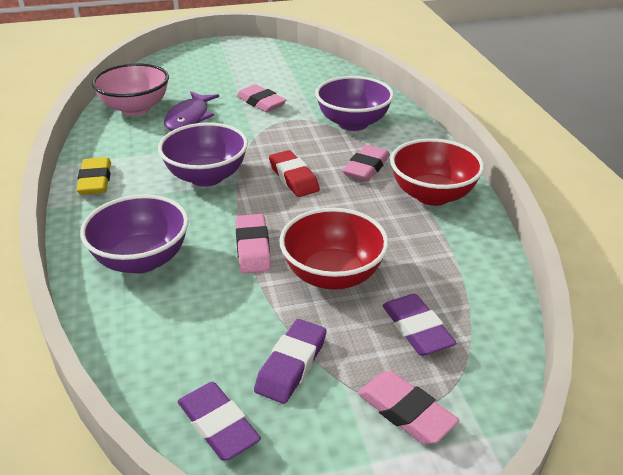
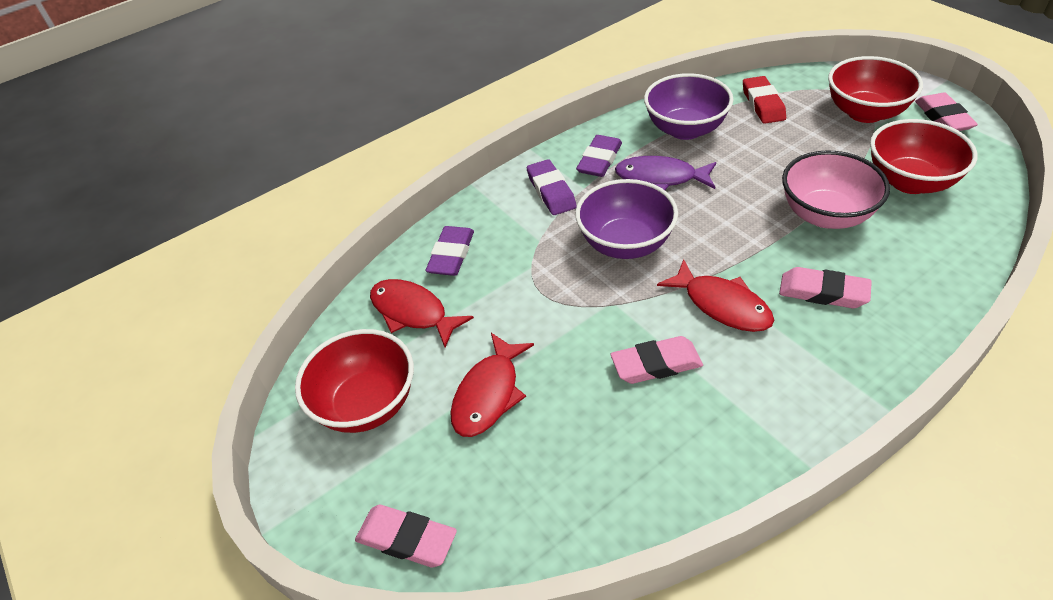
purple bowl: 3 -> 2
red bowl: 2 -> 3
red fish: 0 -> 3
yellow eraser: 1 -> 0

